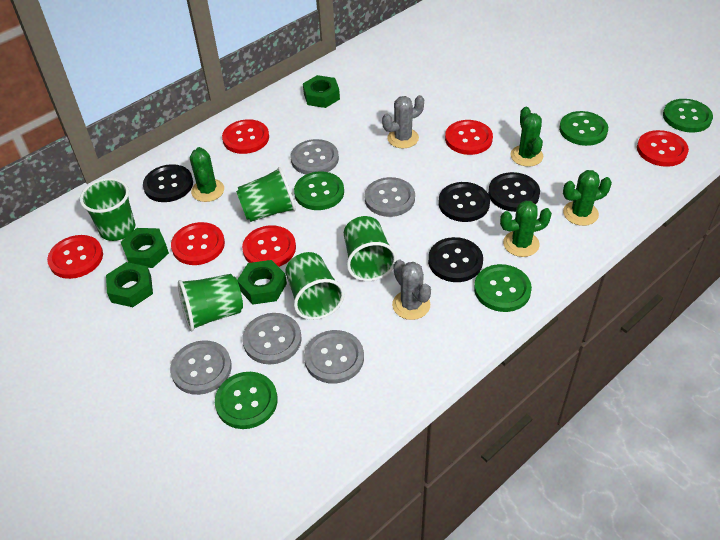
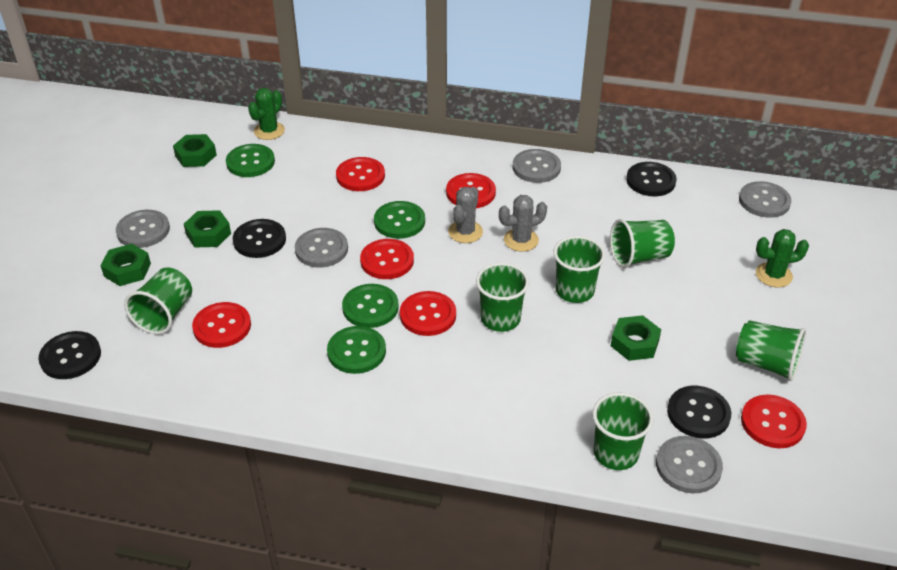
green button: 5 -> 4
green cactus: 4 -> 2
green cup: 5 -> 6

